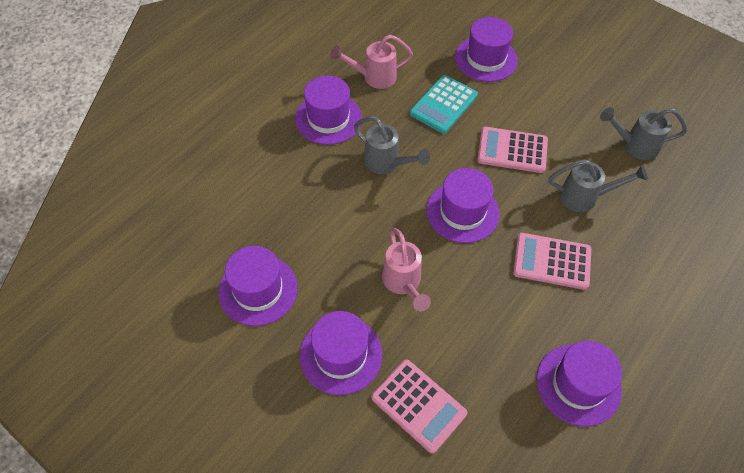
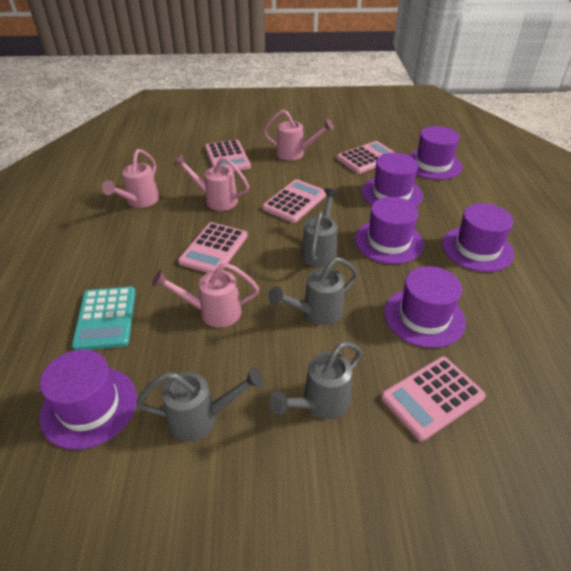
grey watering can: 3 -> 4
pink calculator: 3 -> 5
pink watering can: 2 -> 4

